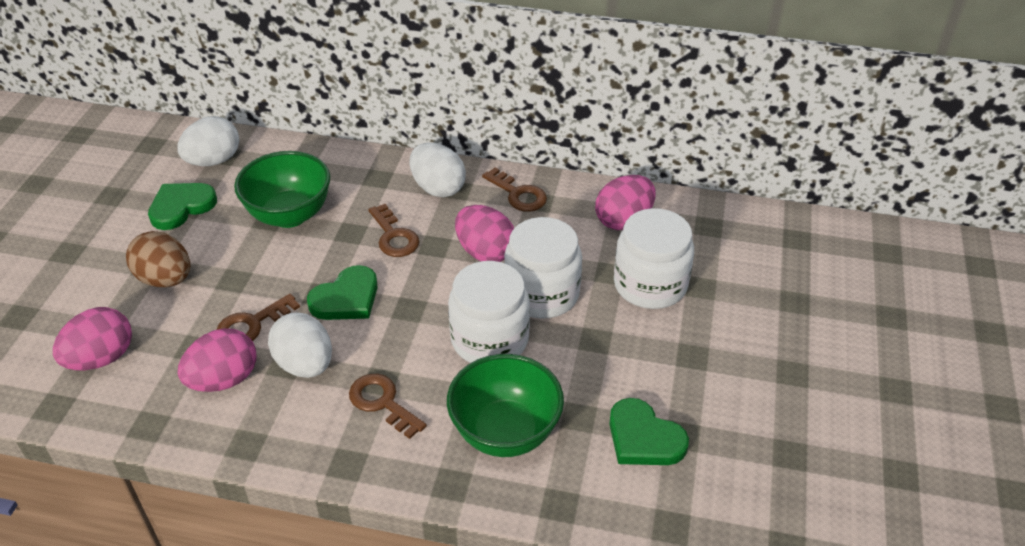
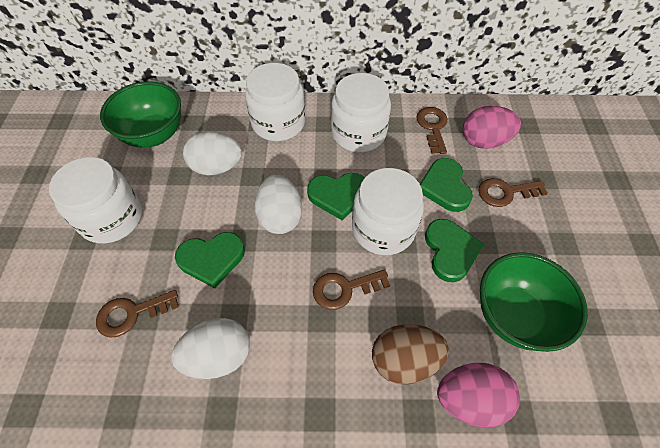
green heart: 3 -> 4
pink egg: 4 -> 2
white jar: 3 -> 4

